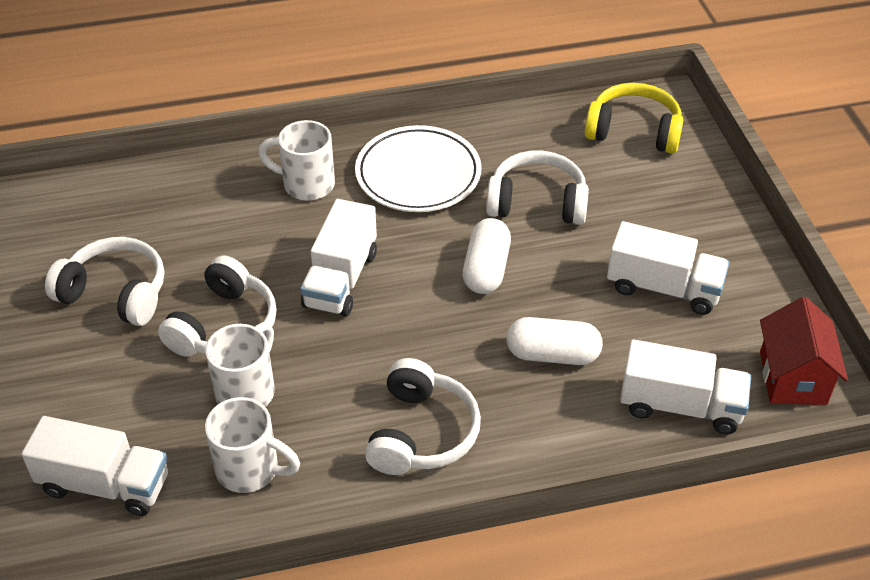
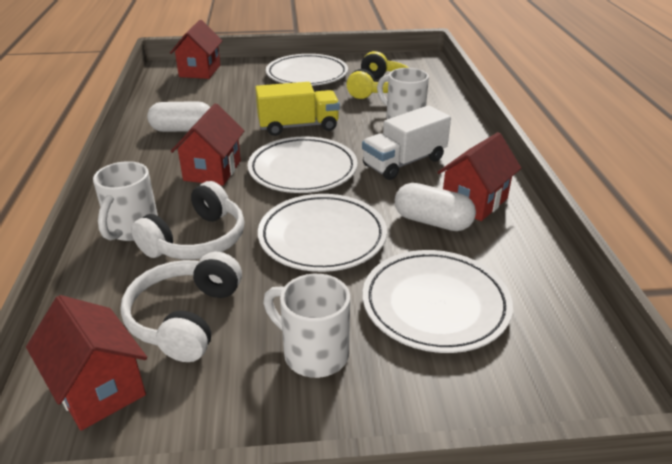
red house: 1 -> 4
white headphones: 4 -> 2
white plate: 1 -> 4
white truck: 4 -> 1
yellow truck: 0 -> 1

